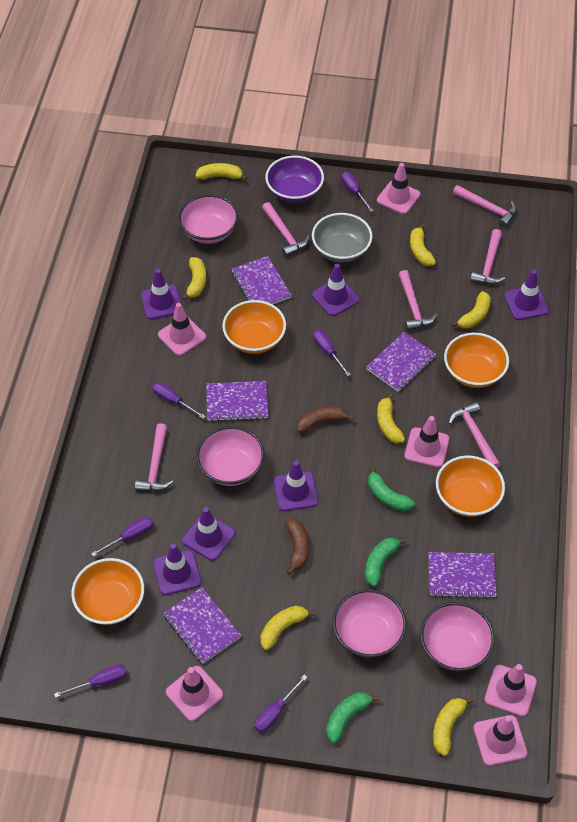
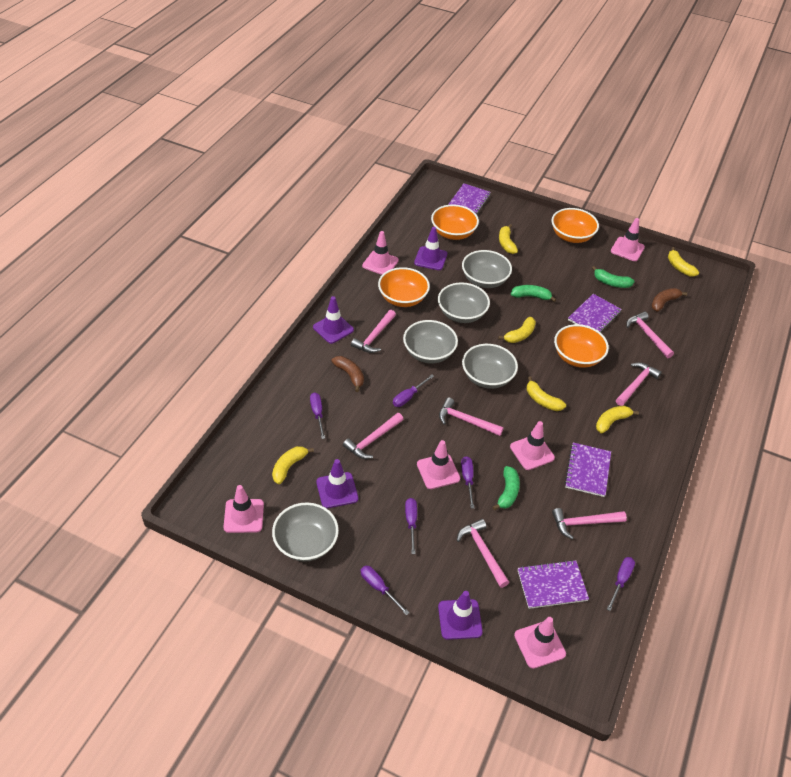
grey bowl: 1 -> 5
pink bowl: 4 -> 0
pink hammer: 6 -> 7
purple bowl: 1 -> 0
purple notebook: 5 -> 4
purple traffic cone: 6 -> 4
yellow banana: 7 -> 6

